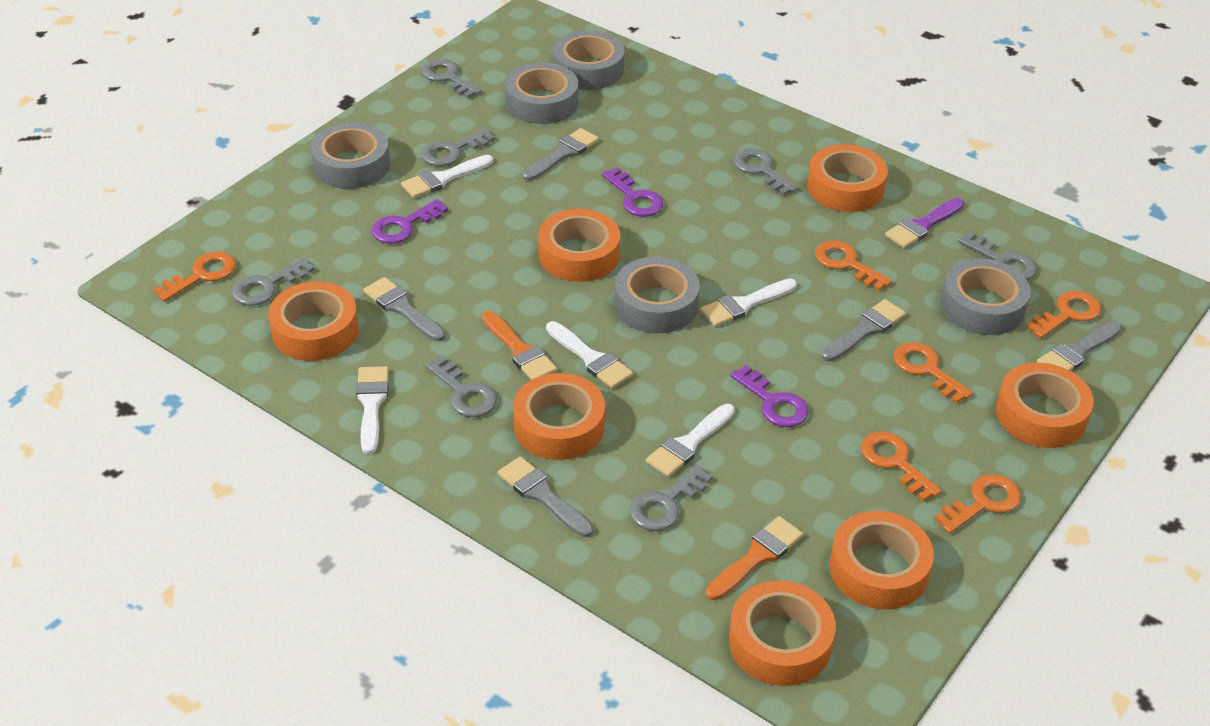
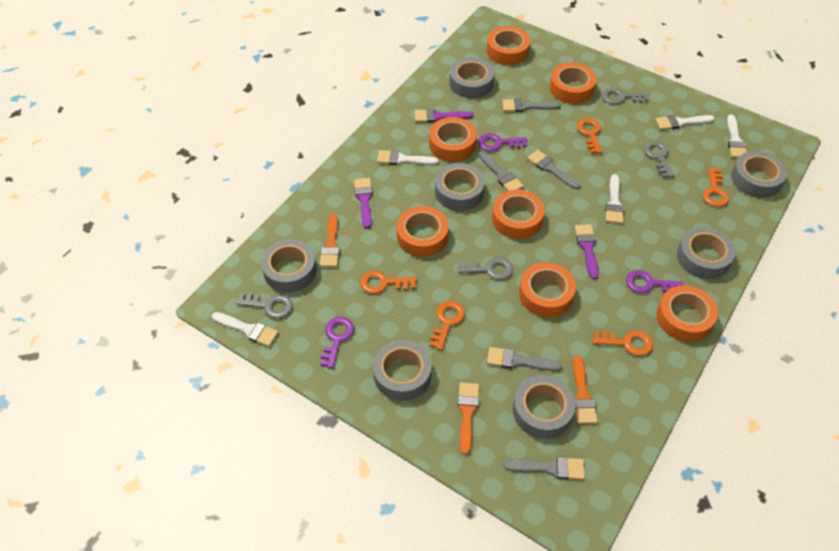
grey key: 7 -> 4
grey tape: 5 -> 7
orange brush: 2 -> 3
orange key: 6 -> 5
purple brush: 1 -> 3

